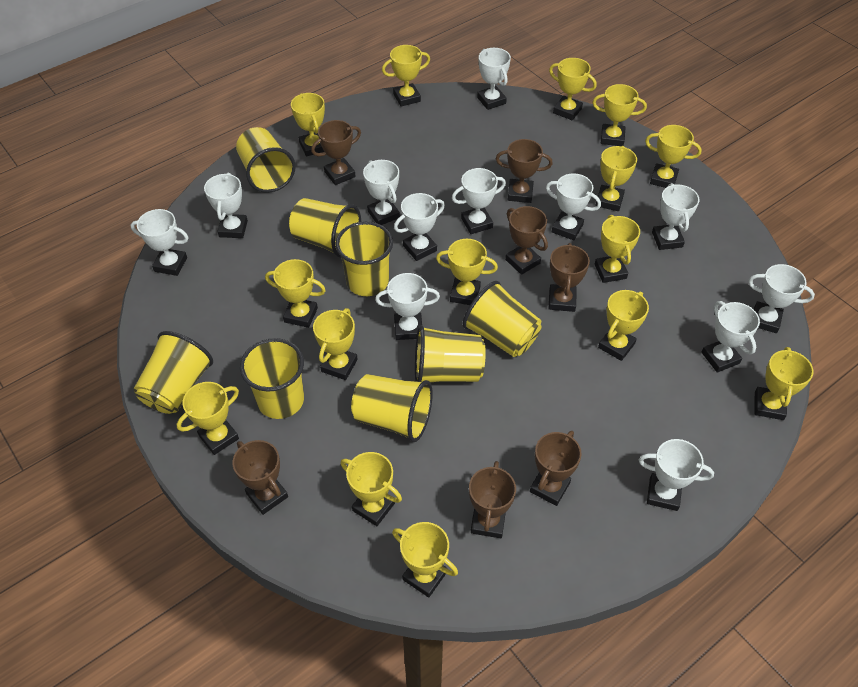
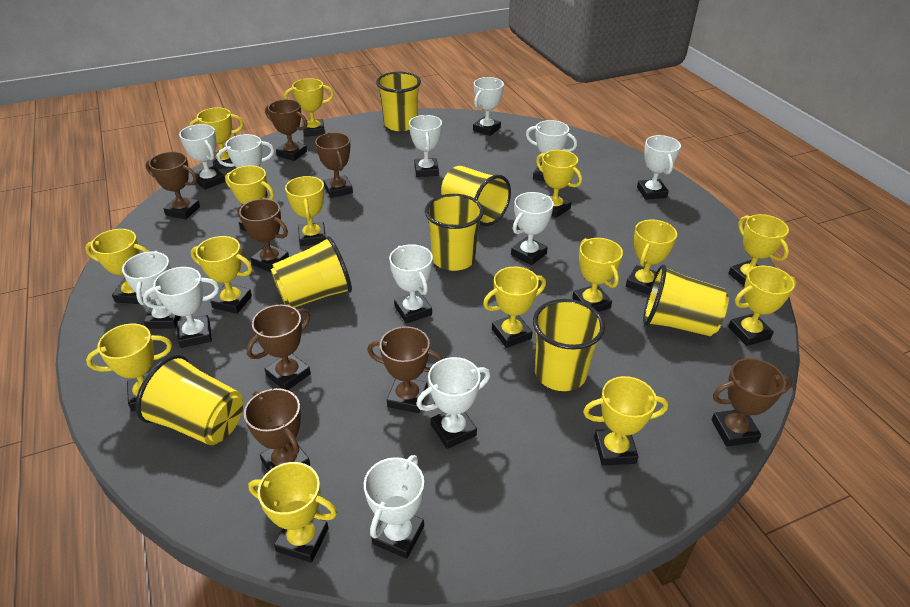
brown trophy: 7 -> 8
yellow cup: 8 -> 7

